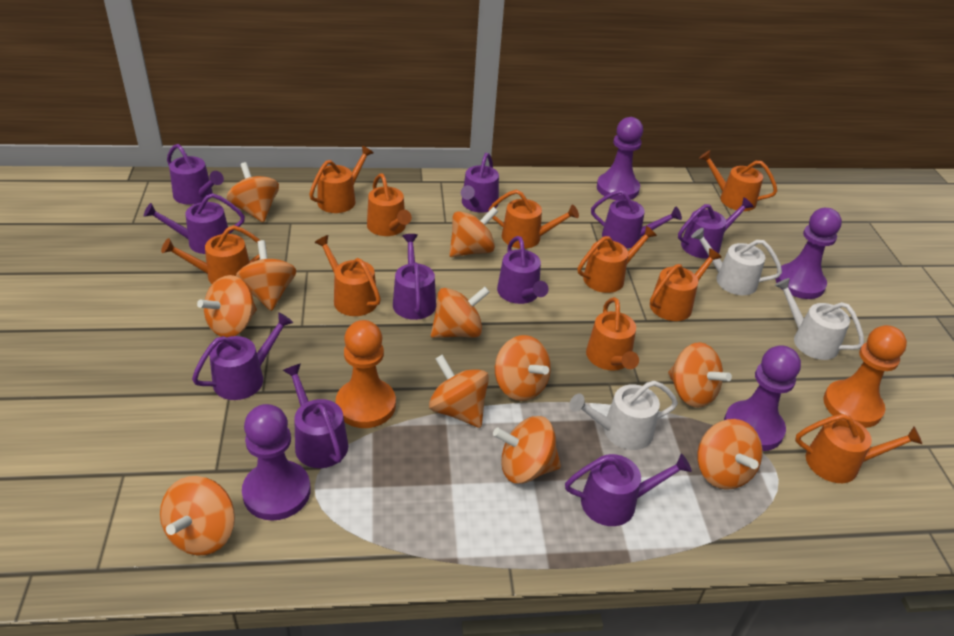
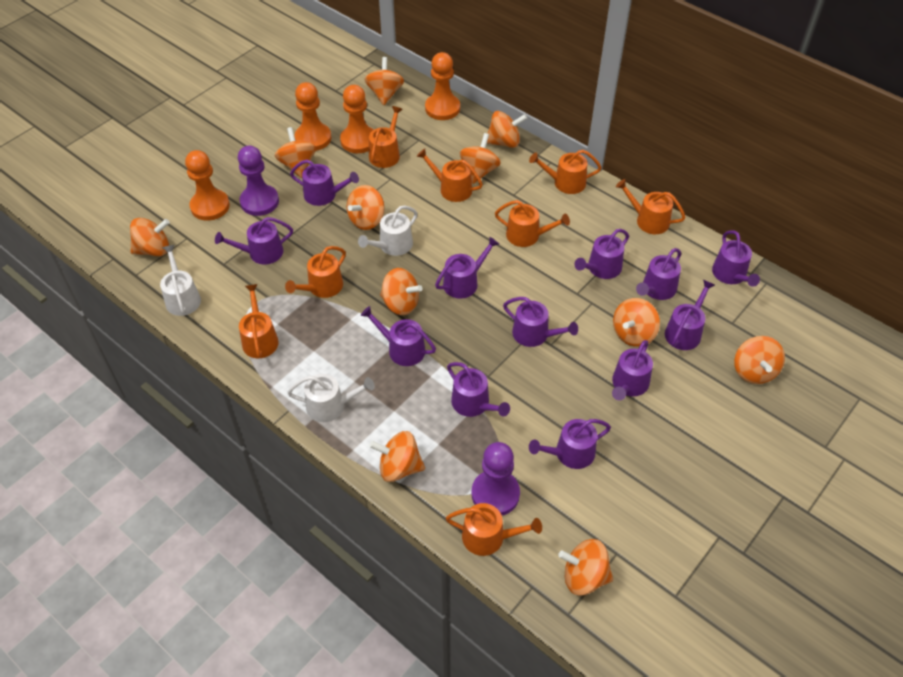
orange pawn: 2 -> 4
orange watering can: 10 -> 8
purple pawn: 4 -> 2
purple watering can: 10 -> 12

